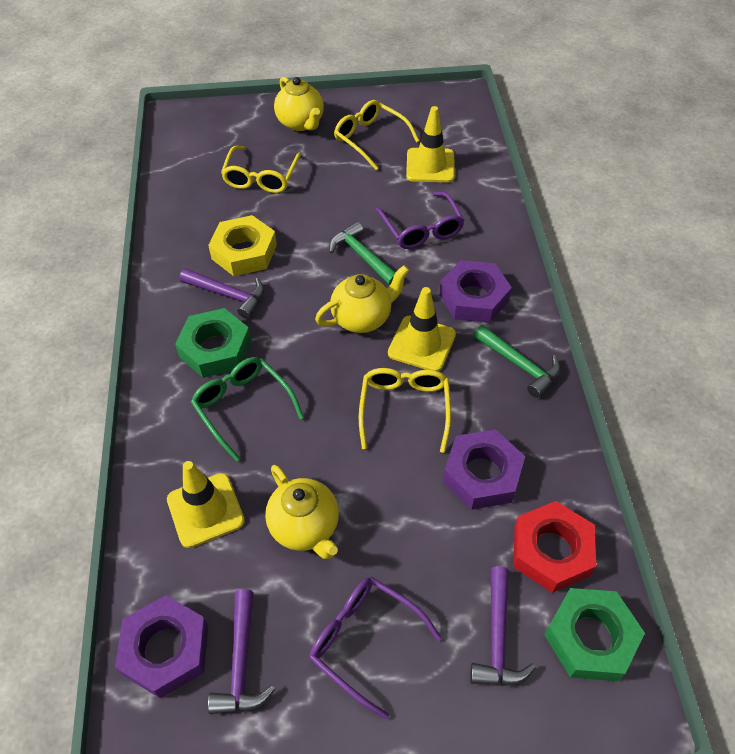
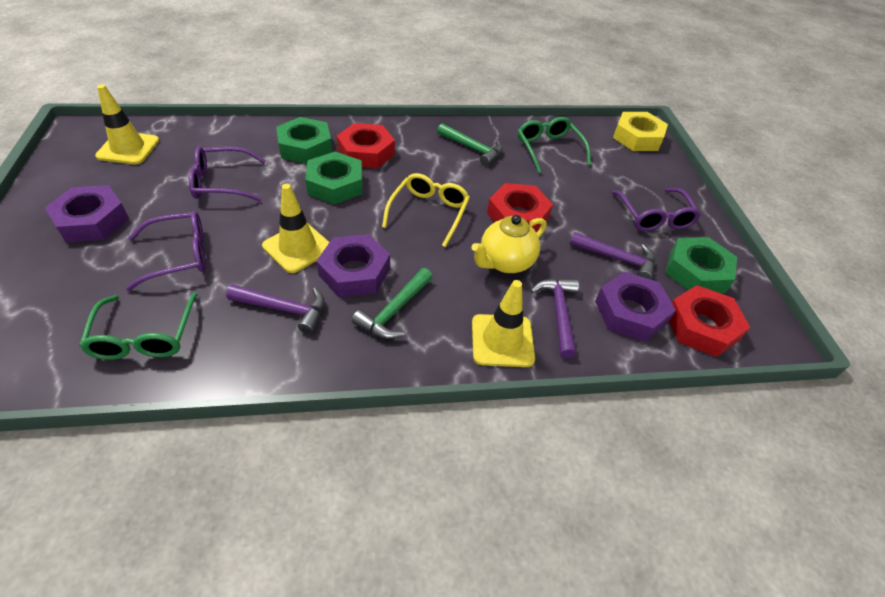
green glasses: 1 -> 2
green nut: 2 -> 3
purple glasses: 2 -> 3
red nut: 1 -> 3
yellow glasses: 3 -> 1
yellow teapot: 3 -> 1

